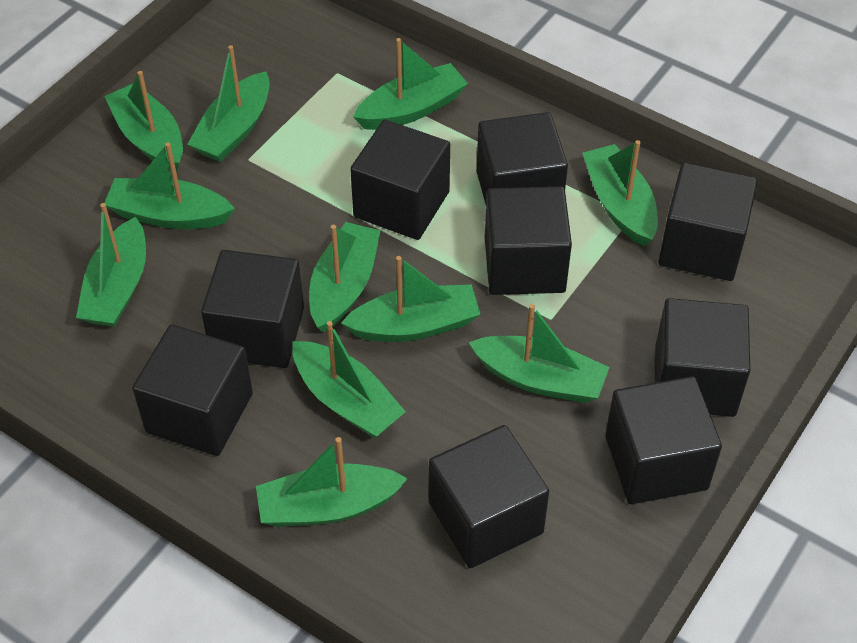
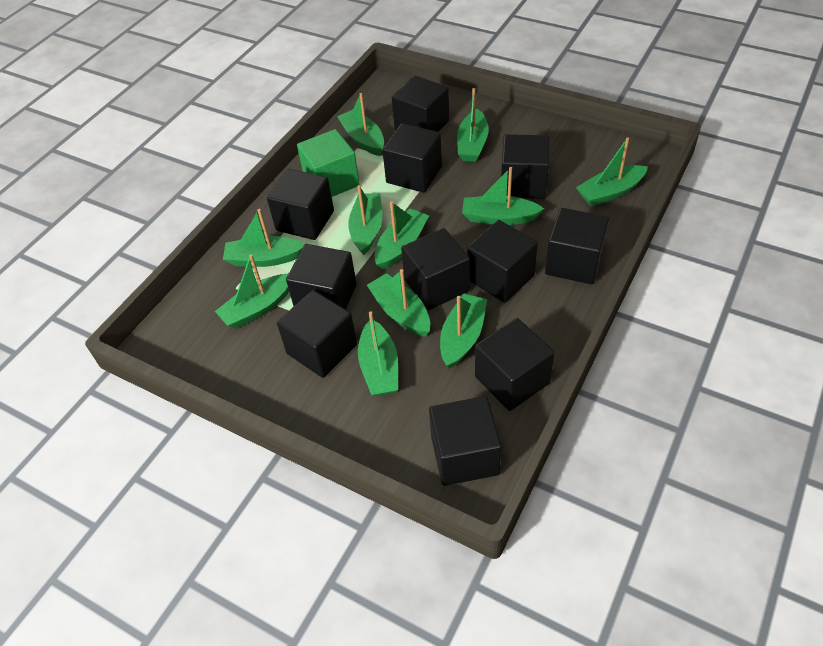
black cube: 9 -> 11
green cube: 0 -> 1

